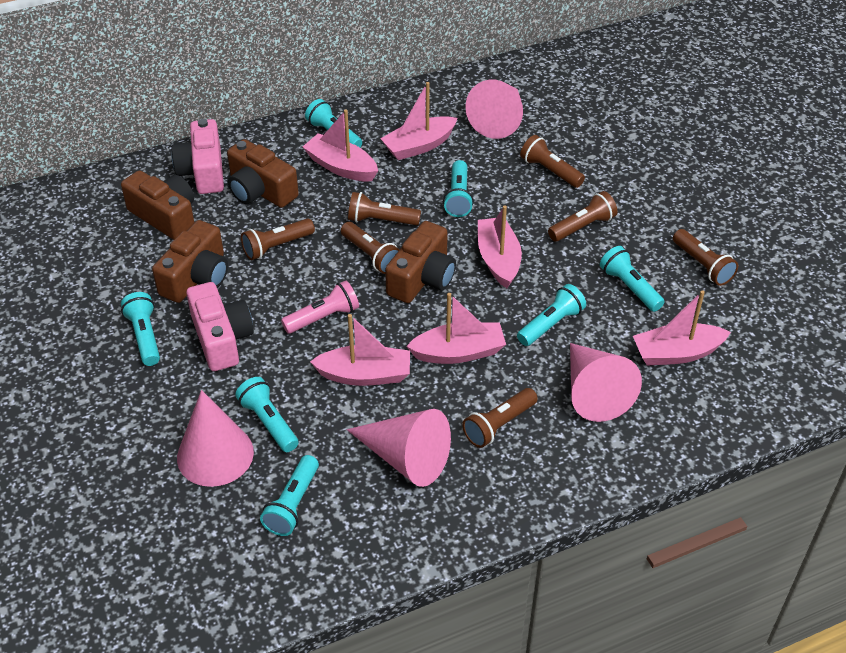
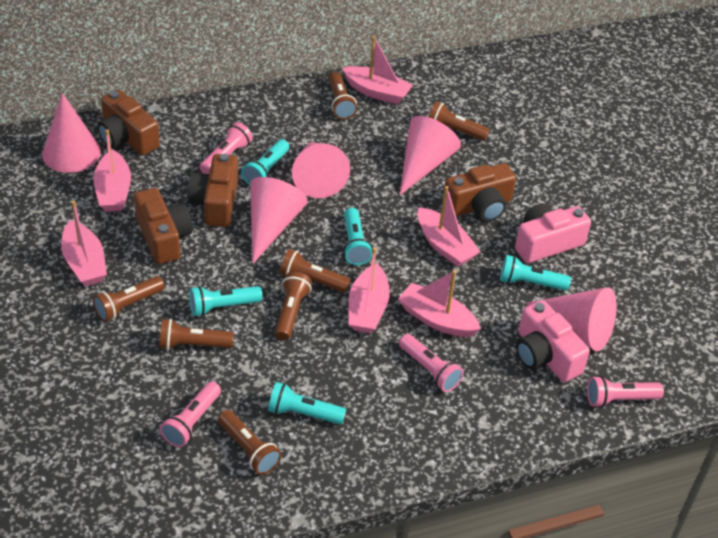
pink cone: 4 -> 5
pink flashlight: 1 -> 4
turquoise flashlight: 7 -> 5

